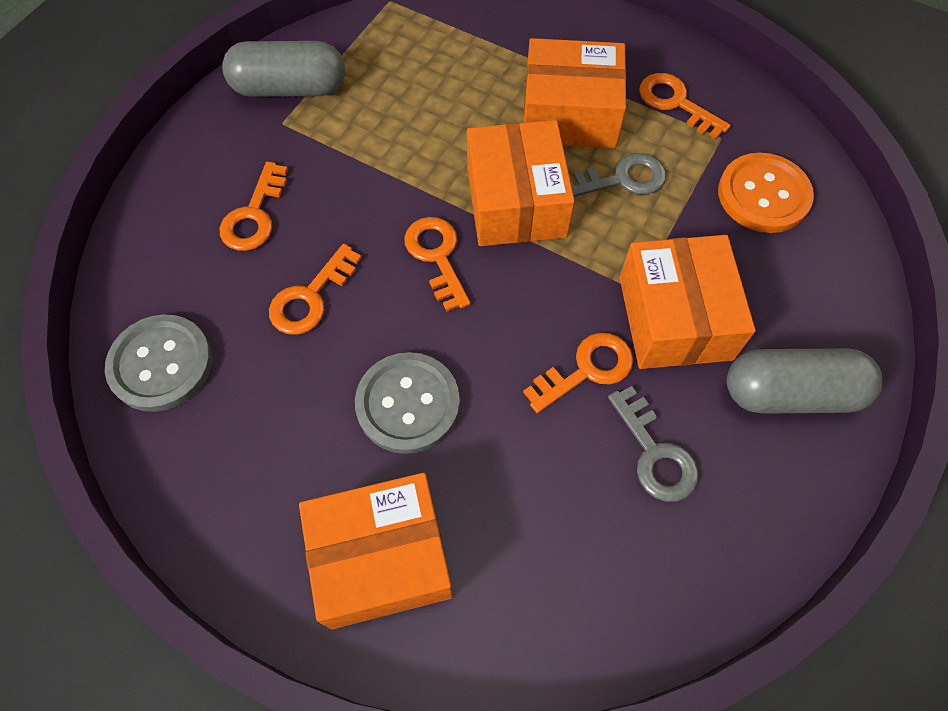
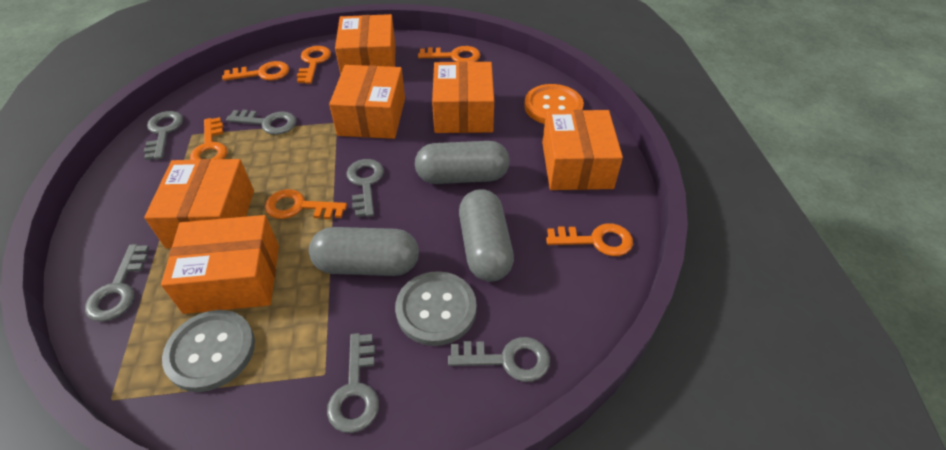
grey capsule: 2 -> 3
grey key: 2 -> 6
orange box: 4 -> 6
orange key: 5 -> 6

